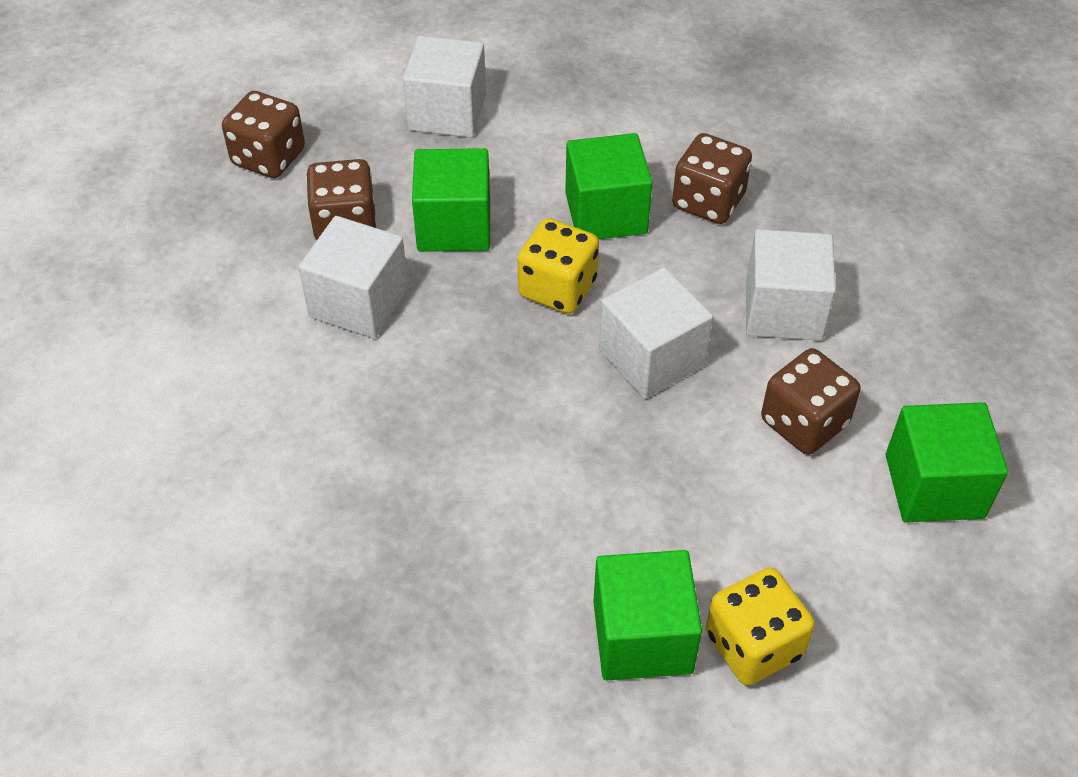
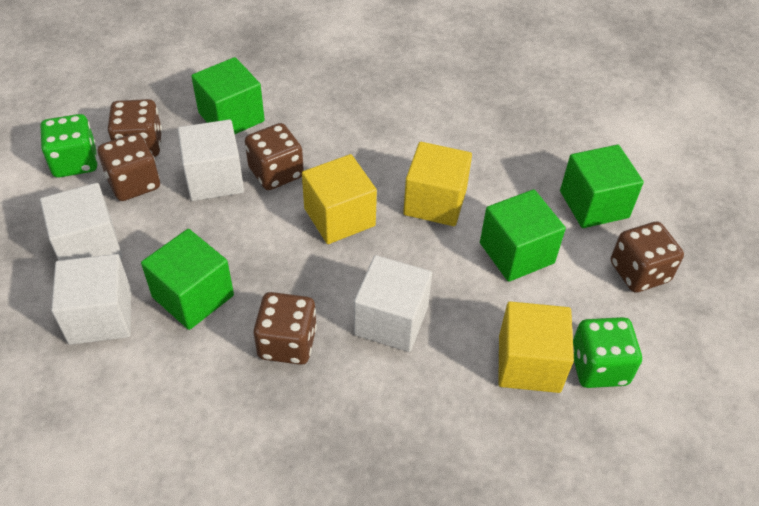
brown dice: 4 -> 5
green dice: 0 -> 2
yellow cube: 0 -> 3
yellow dice: 2 -> 0

